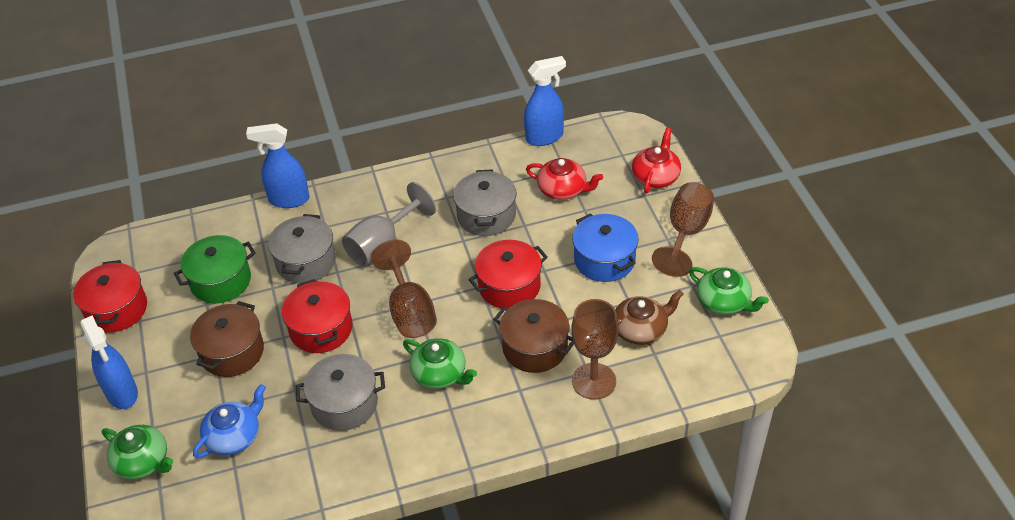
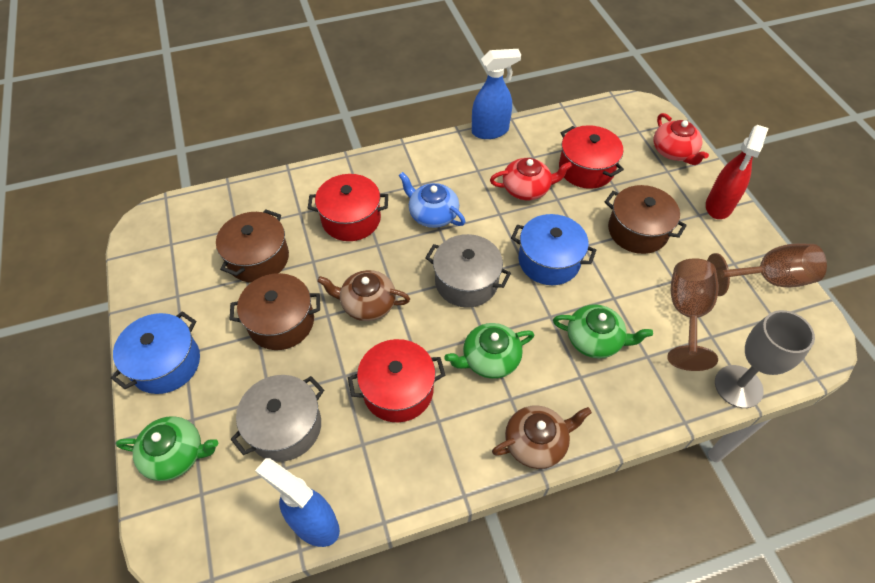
blue pot: 1 -> 2
blue spray bottle: 3 -> 2
brown goblet: 3 -> 2
brown pot: 2 -> 3
brown teapot: 1 -> 2
green pot: 1 -> 0
grey pot: 3 -> 2
red spray bottle: 0 -> 1

